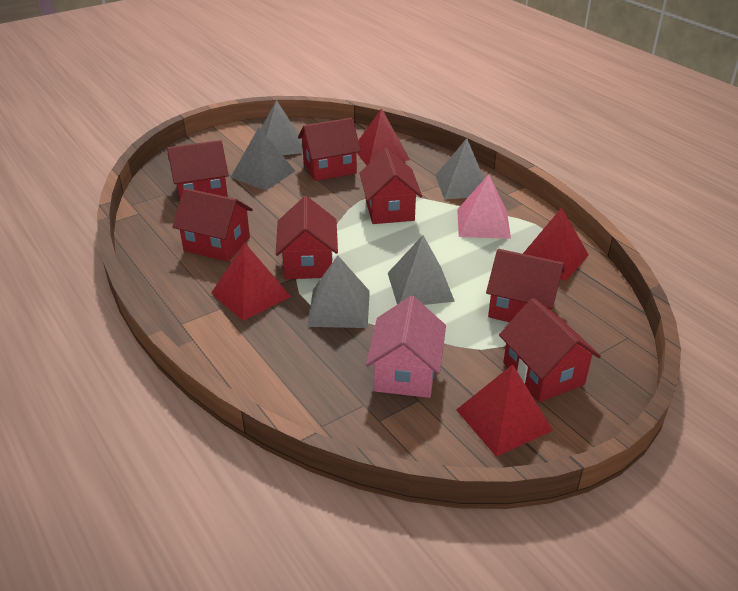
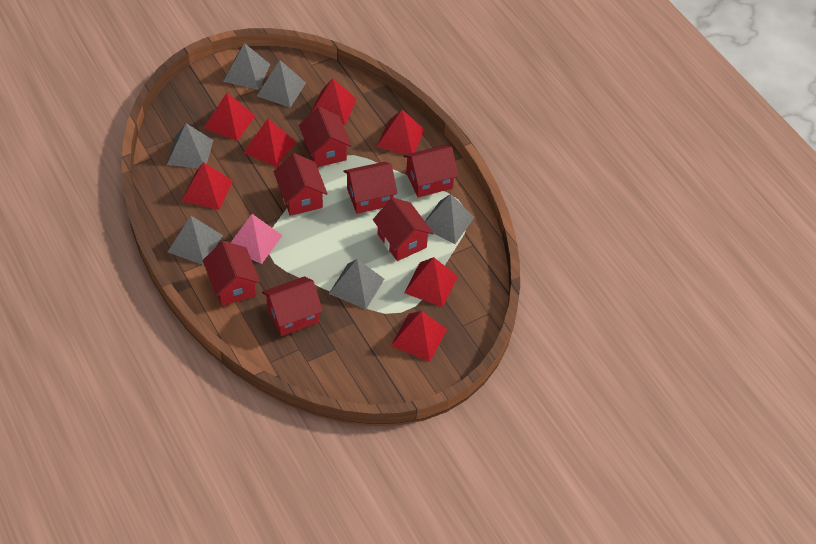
grey pyramid: 5 -> 6
pink house: 1 -> 0
red pyramid: 4 -> 7

